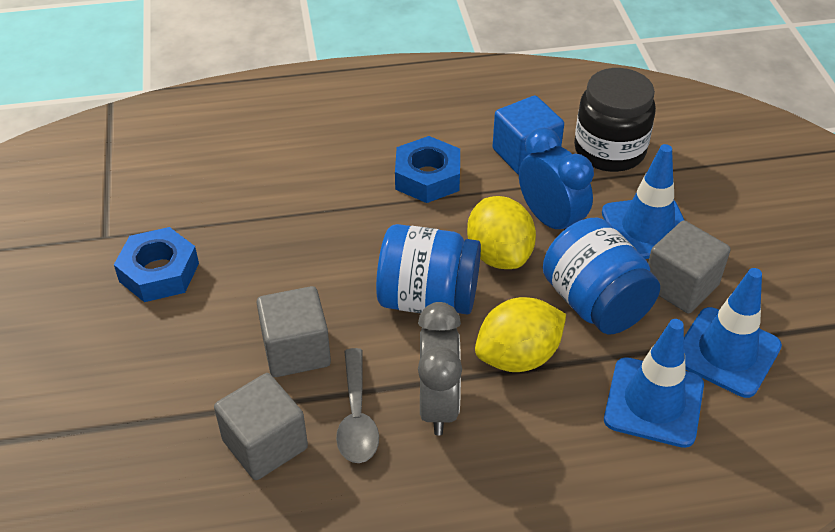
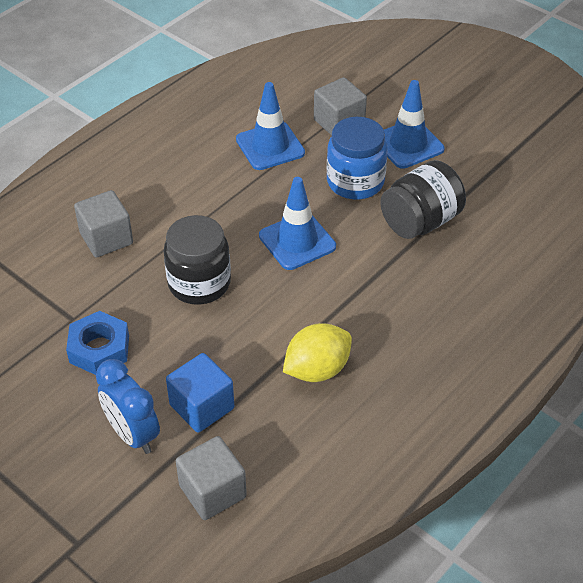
black jar: 1 -> 2
blue jar: 2 -> 1
blue nut: 2 -> 1
grey clock: 1 -> 0
grey spoon: 1 -> 0
yellow lemon: 2 -> 1

